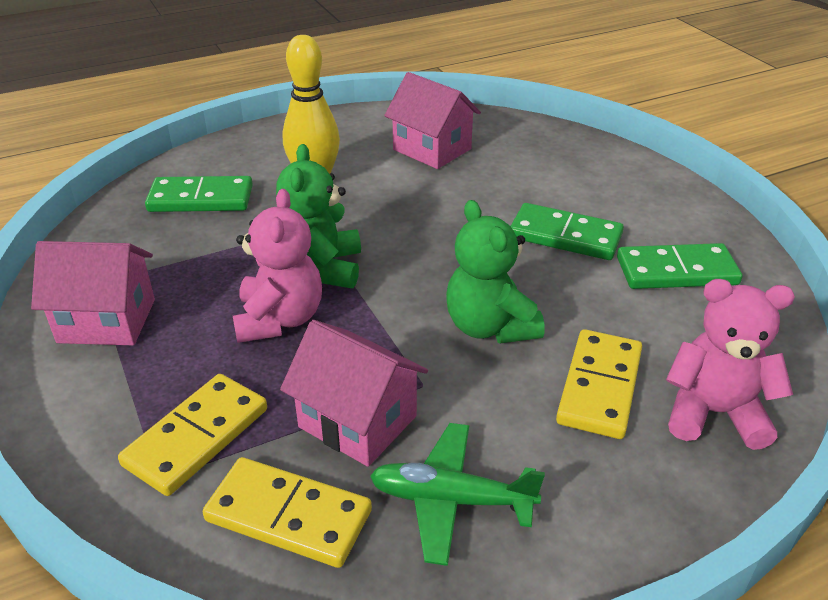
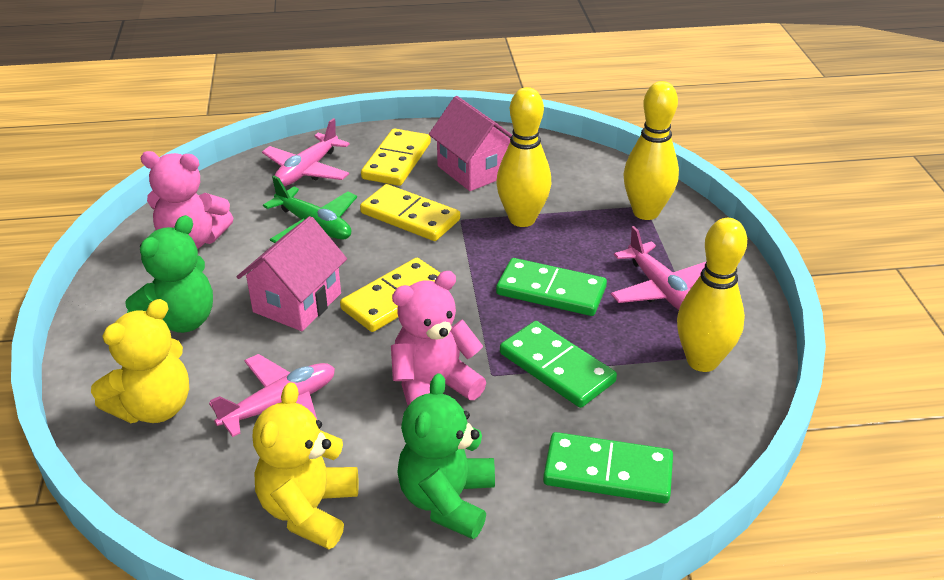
pink house: 3 -> 2
pink plane: 0 -> 3
yellow bowling pin: 1 -> 3
yellow teddy bear: 0 -> 2

